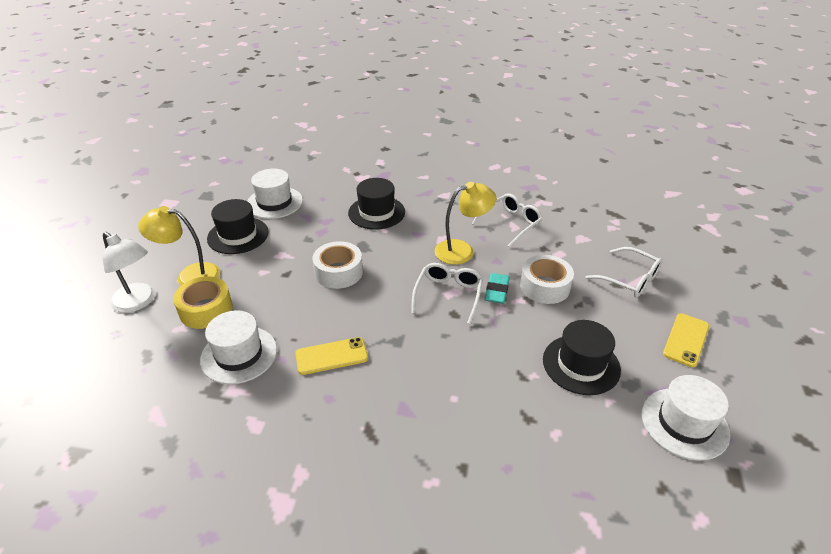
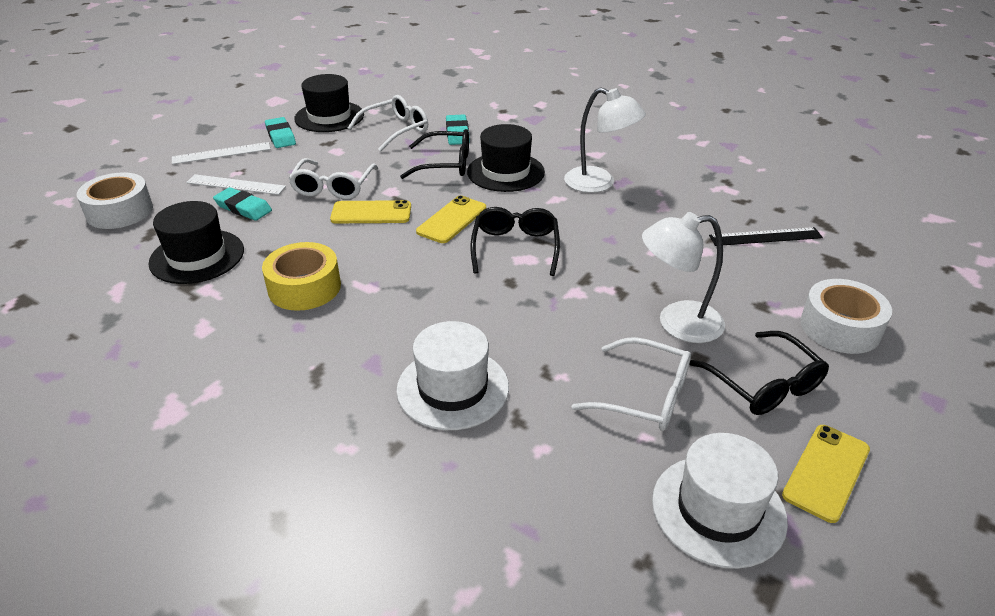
black glasses: 0 -> 3
black ruler: 0 -> 1
turquoise eraser: 1 -> 3
white hat: 3 -> 2
white lamp: 1 -> 2
white ruler: 0 -> 2
yellow lamp: 2 -> 0
yellow phone: 2 -> 3

